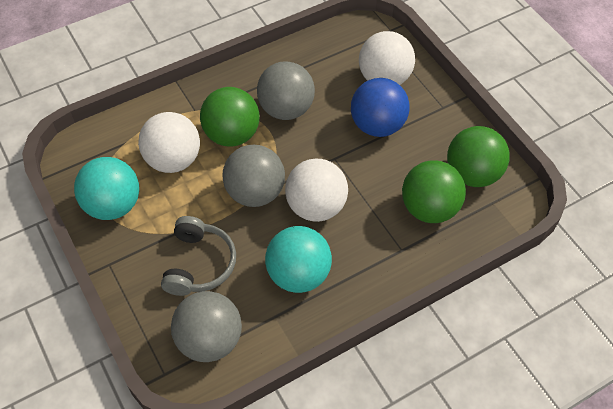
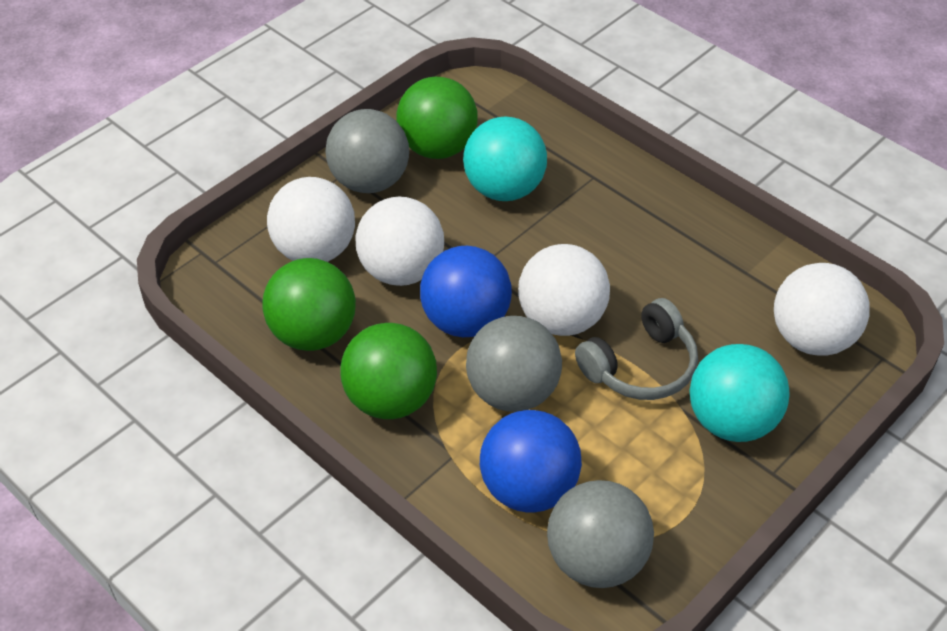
blue ball: 1 -> 2
white ball: 3 -> 4

